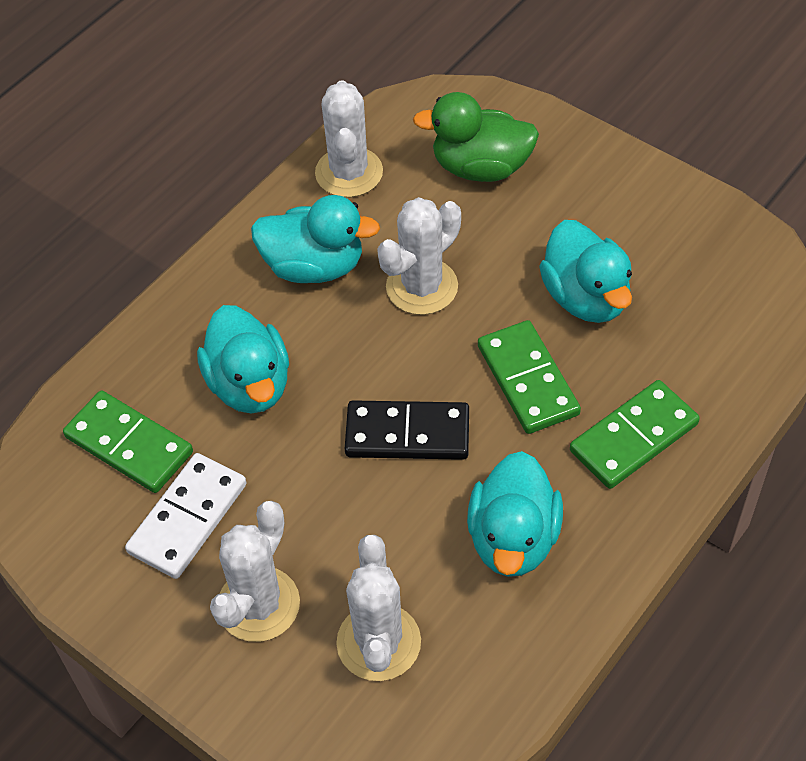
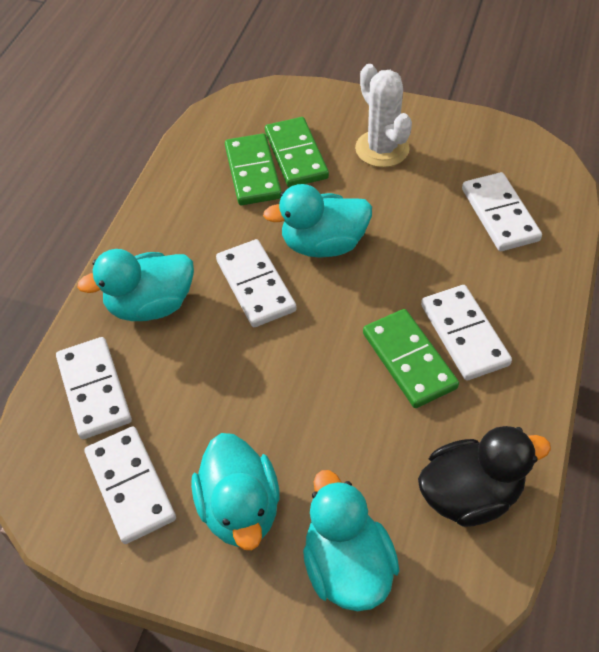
black domino: 1 -> 0
black duck: 0 -> 1
green duck: 1 -> 0
white cactus: 4 -> 1
white domino: 1 -> 5

